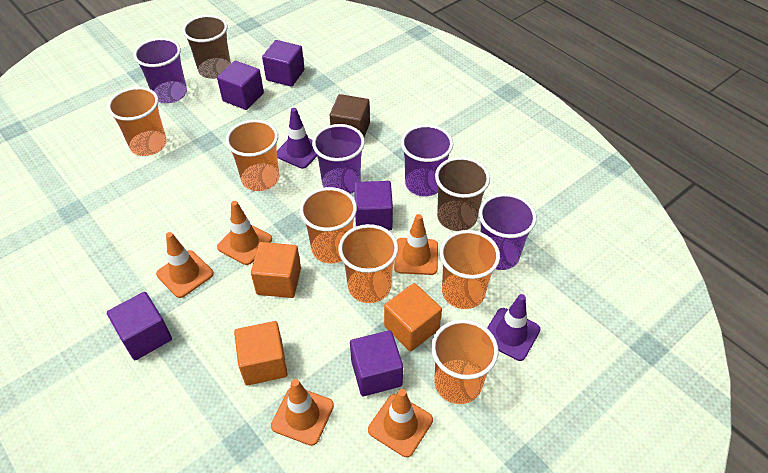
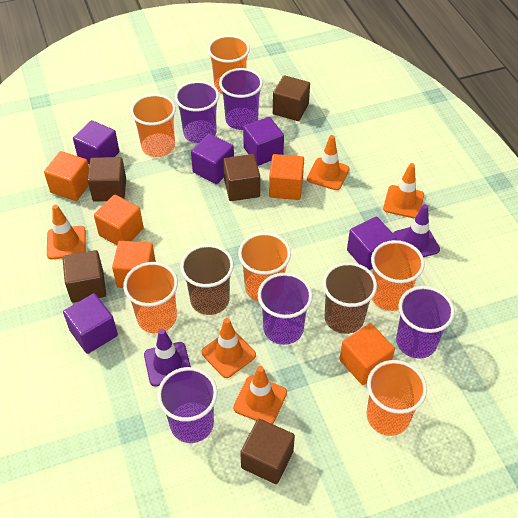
brown cube: 1 -> 5
orange cube: 3 -> 5
purple cup: 4 -> 5

